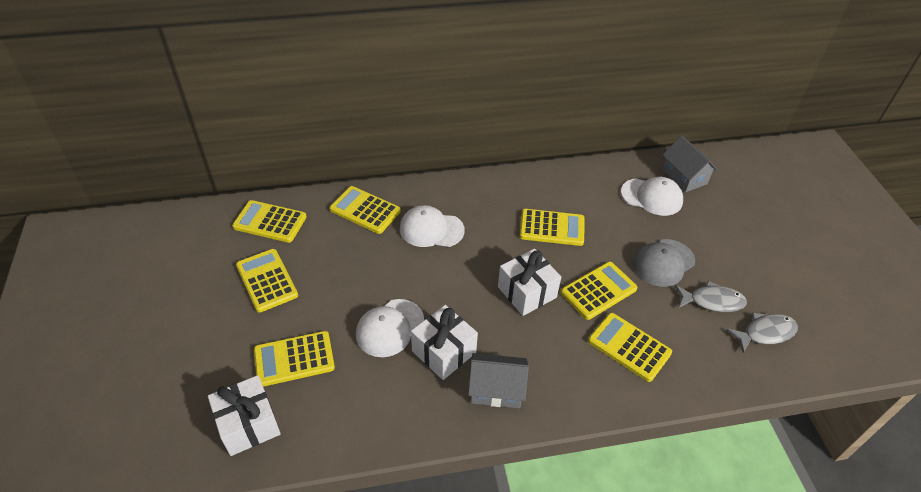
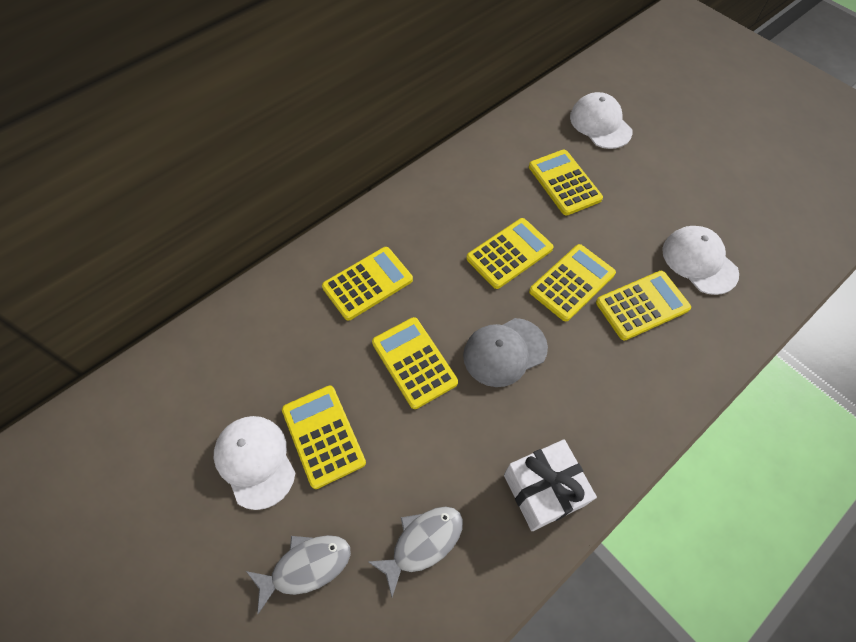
grey house: 2 -> 0
white gift: 3 -> 1

